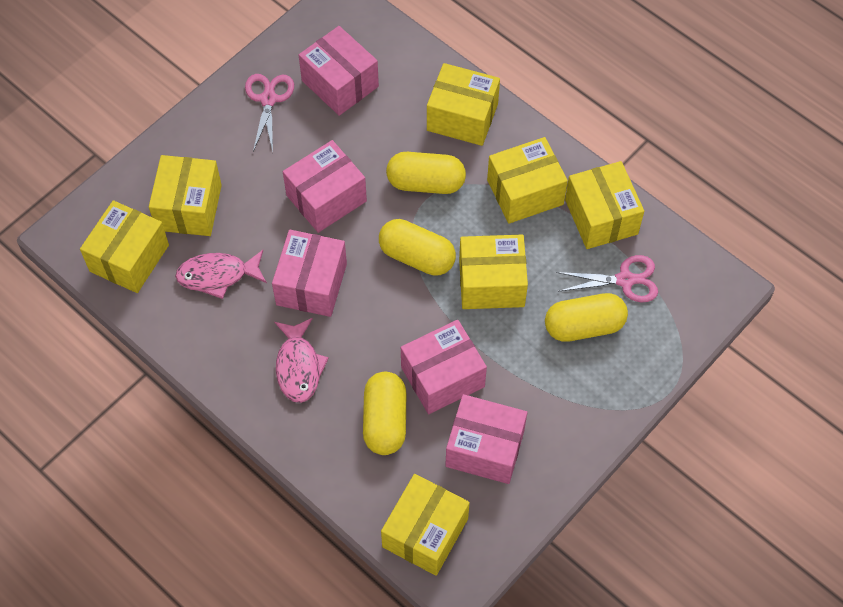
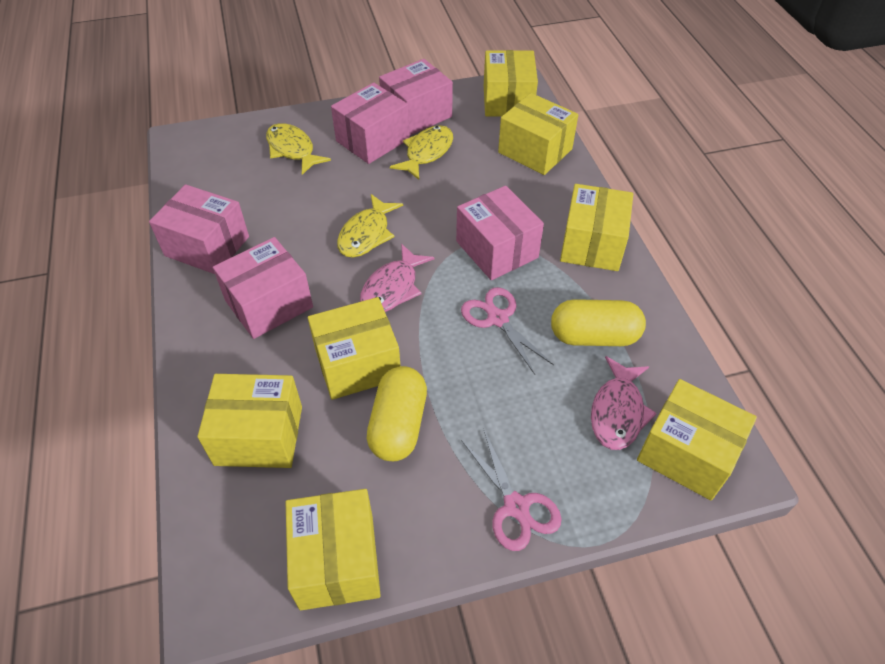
yellow capsule: 4 -> 2
yellow fish: 0 -> 3

